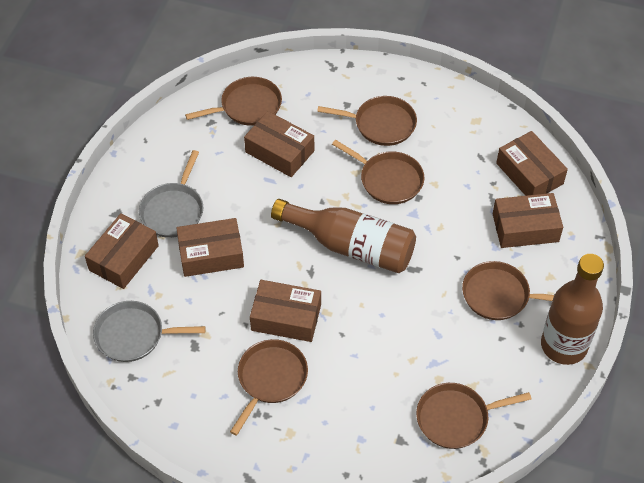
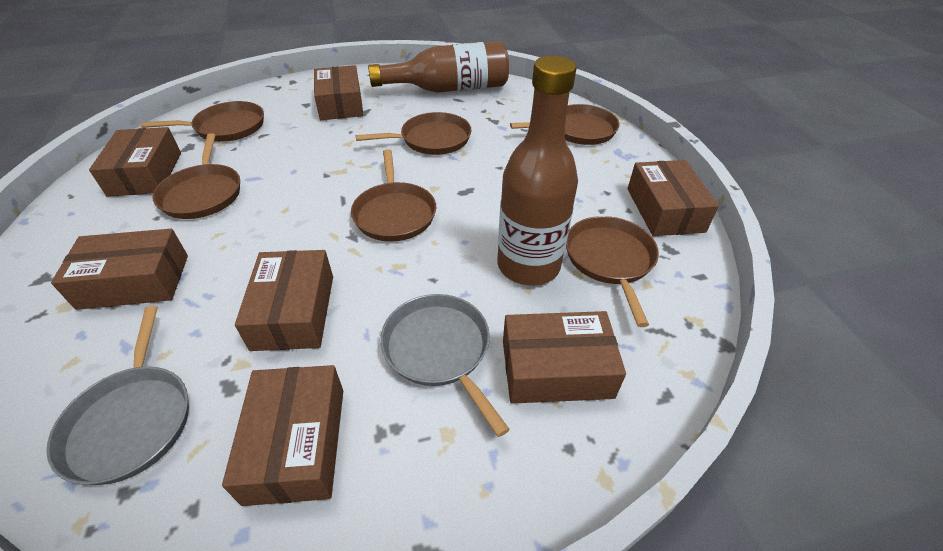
brown box: 6 -> 7

